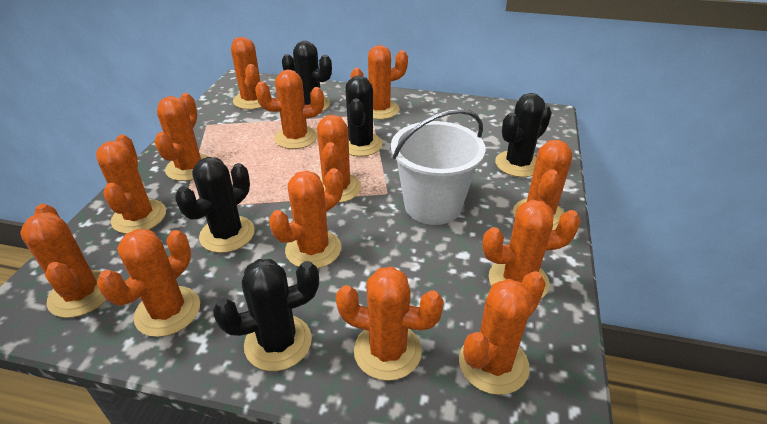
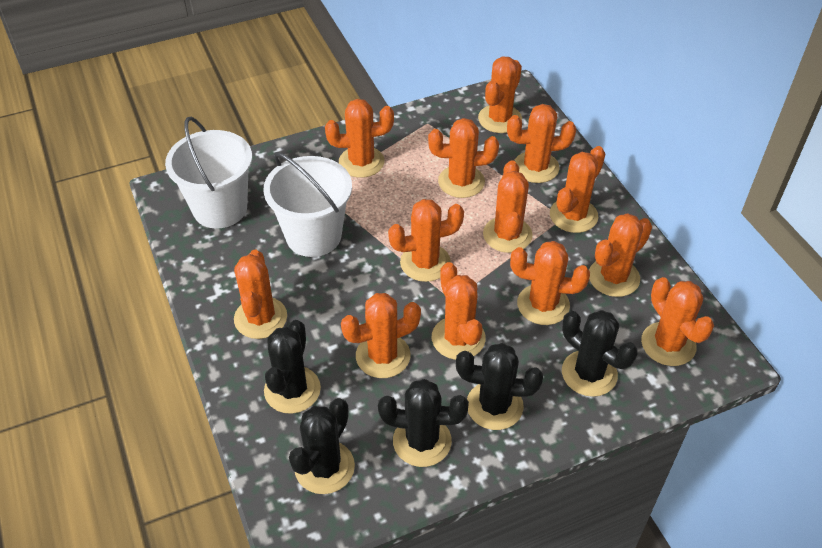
white bucket: 1 -> 2

